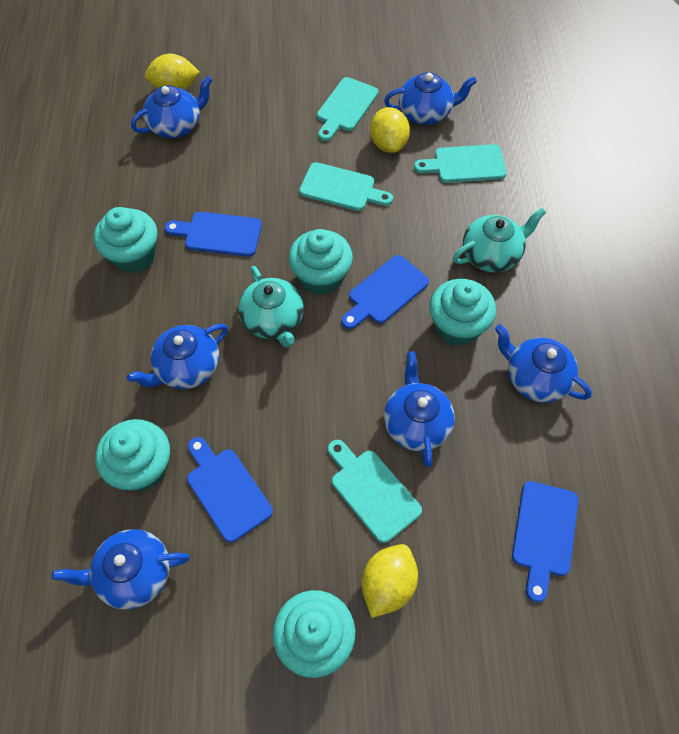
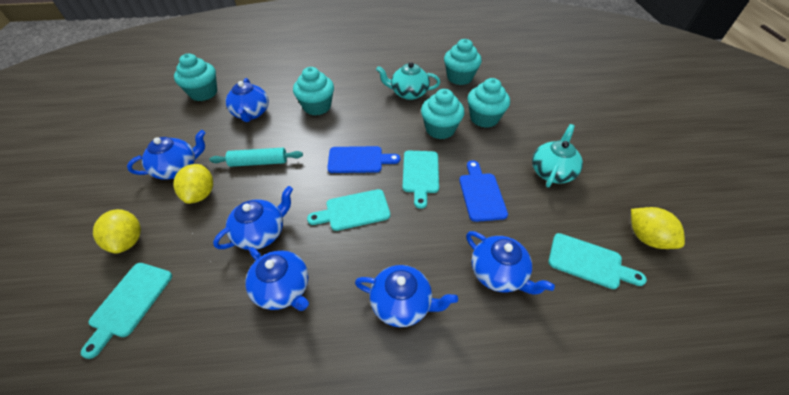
blue cutting board: 4 -> 2
turquoise rolling pin: 0 -> 1

